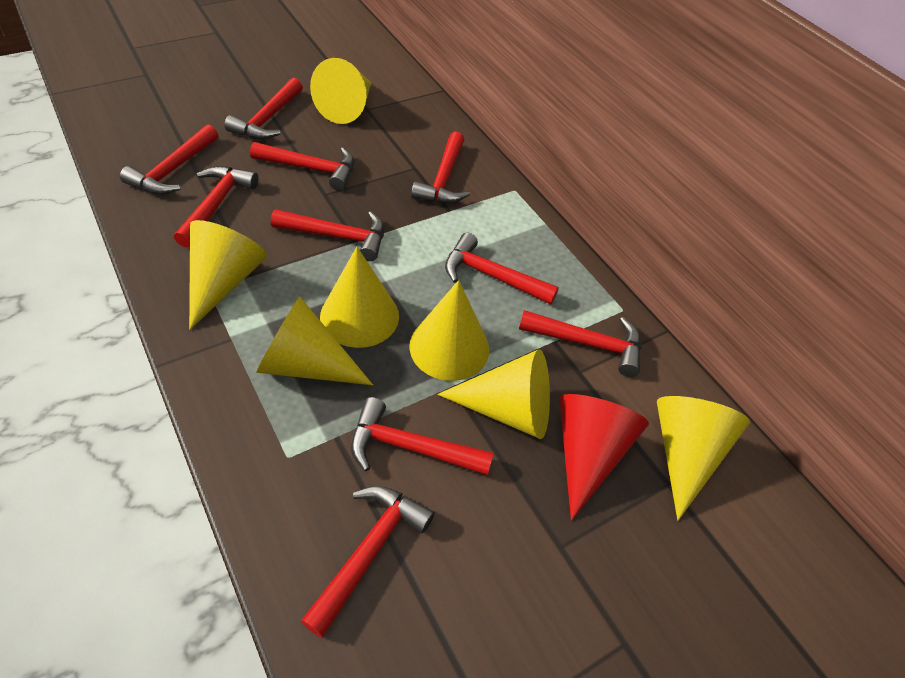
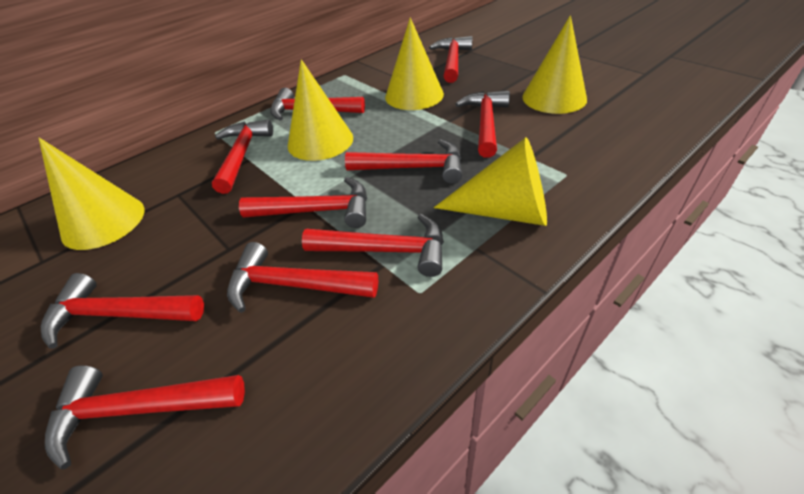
red cone: 1 -> 0
yellow cone: 7 -> 5

